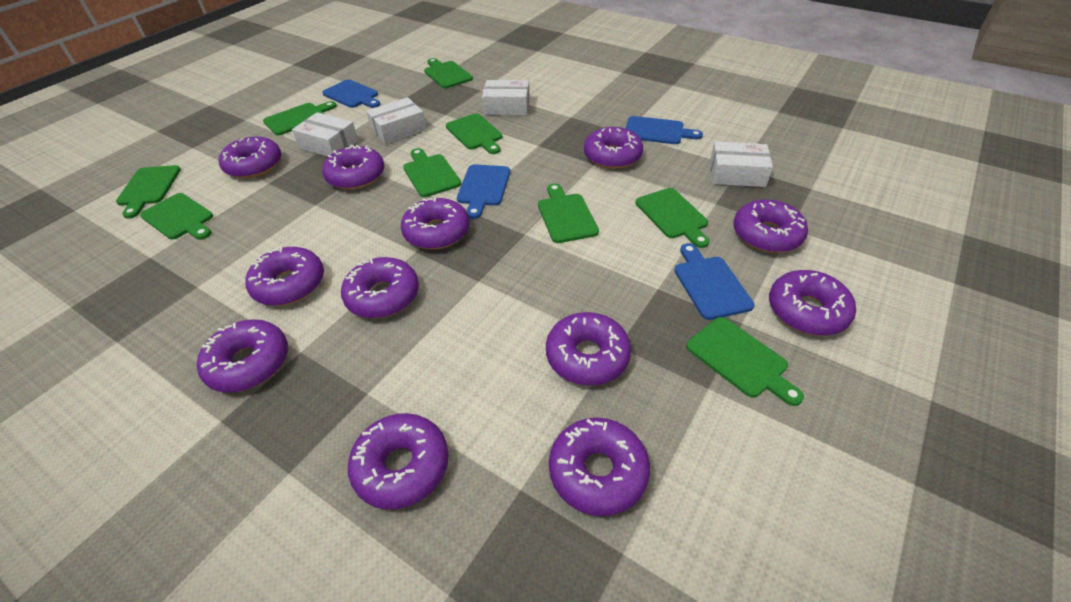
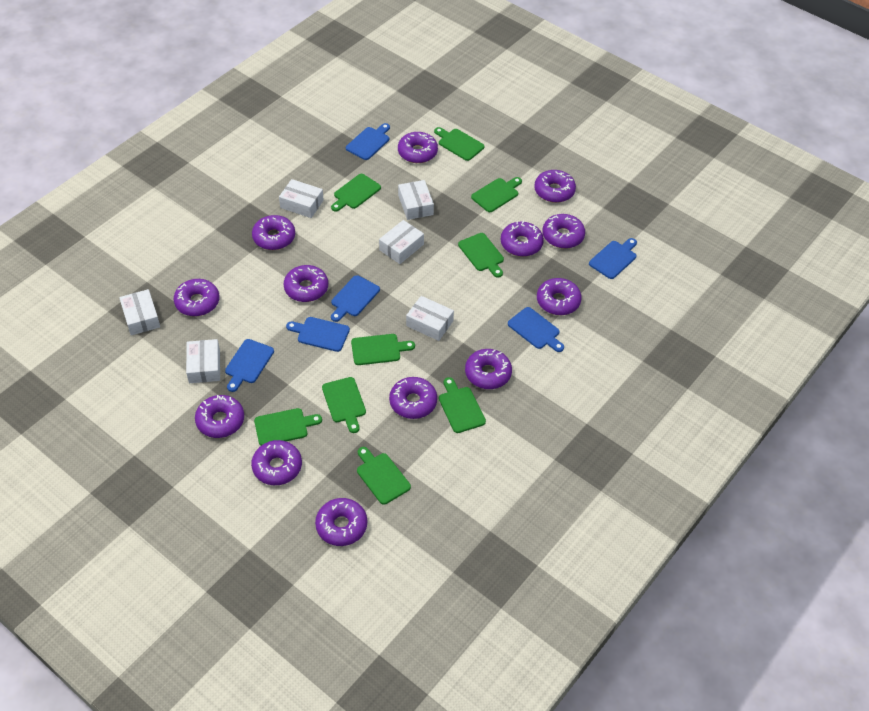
blue cutting board: 4 -> 6
purple donut: 12 -> 13
white box: 4 -> 6

